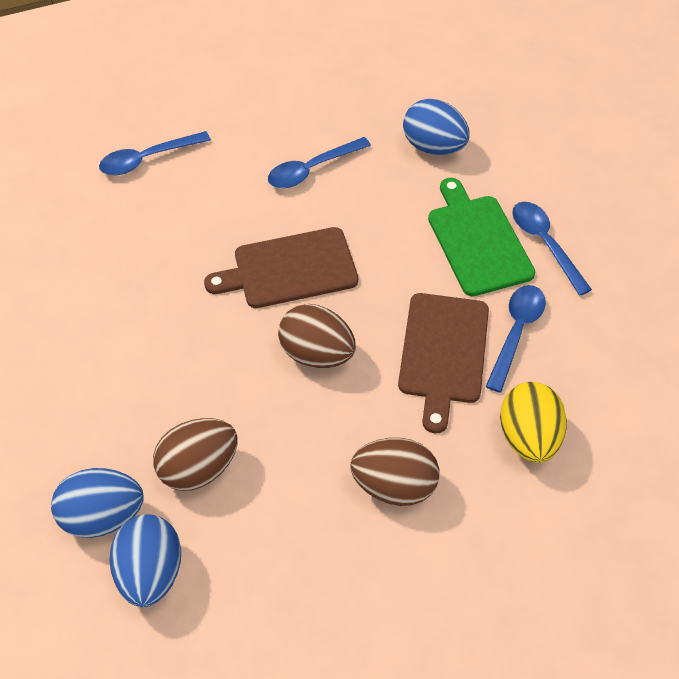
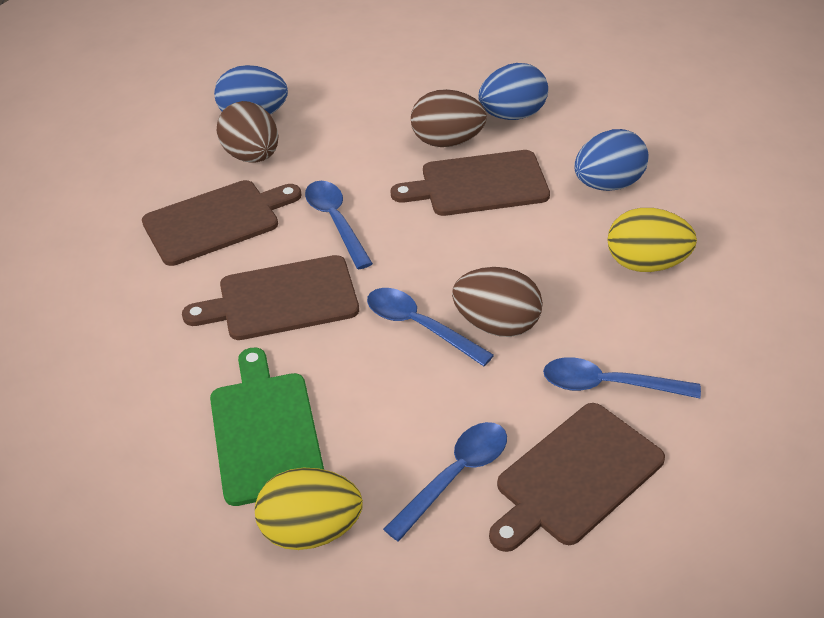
brown cutting board: 2 -> 4
yellow egg: 1 -> 2

